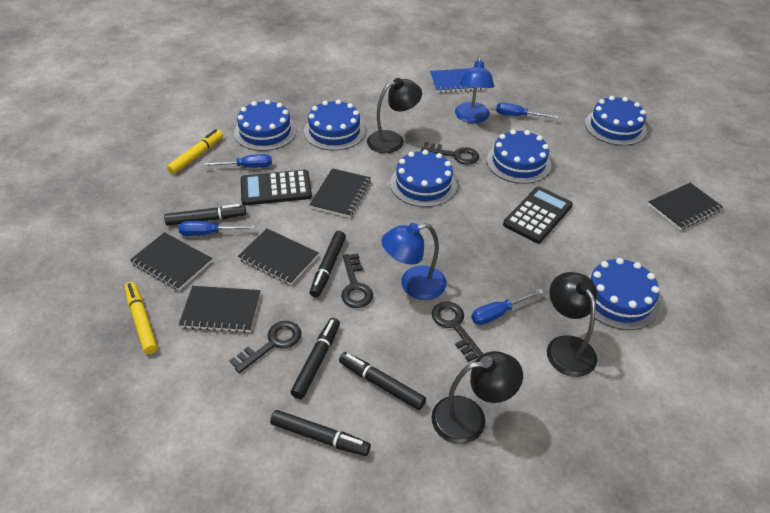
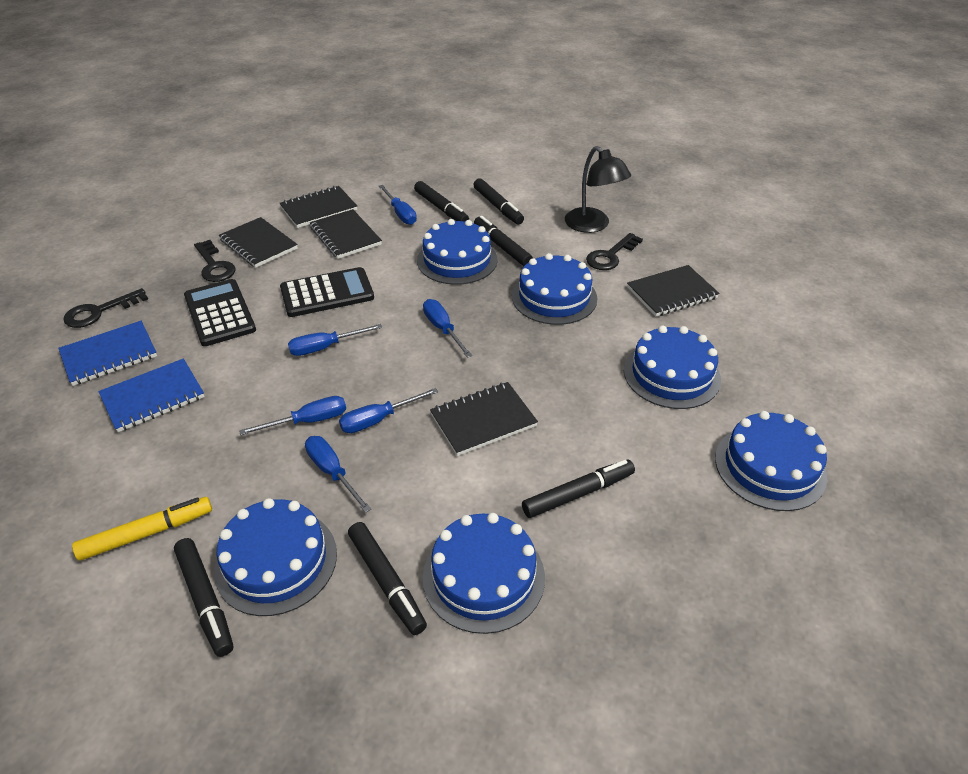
black key: 4 -> 3
black lamp: 3 -> 1
black marker: 5 -> 6
blue lamp: 2 -> 0
blue notebook: 1 -> 2
blue screwdriver: 4 -> 6
yellow marker: 2 -> 1

